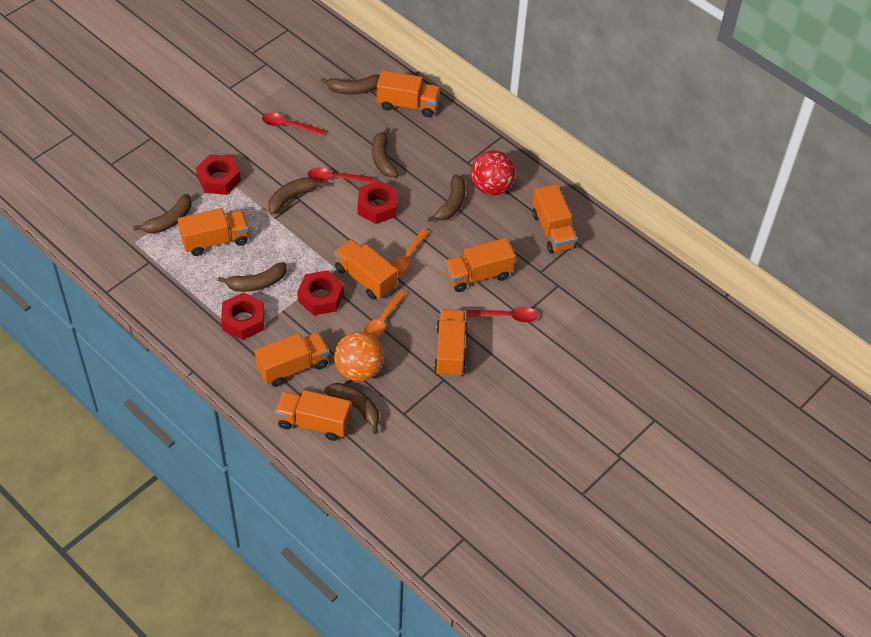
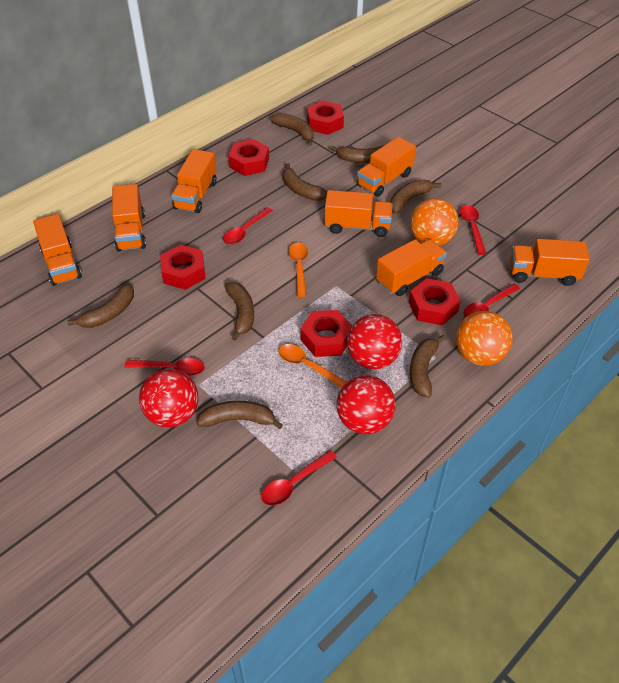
brown banana: 7 -> 8
orange ball: 1 -> 2
orange truck: 8 -> 7
red ball: 1 -> 3
red nut: 4 -> 5
red spoon: 3 -> 5

